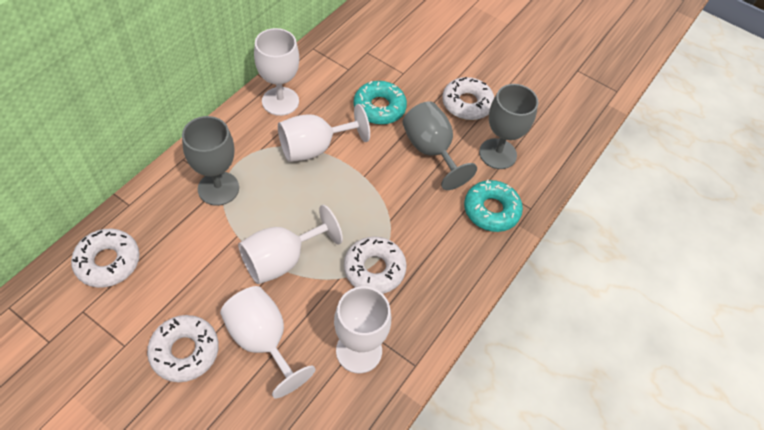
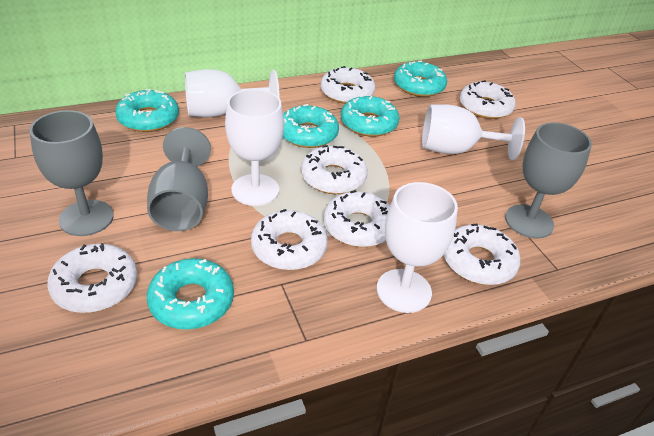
turquoise donut: 2 -> 5
white donut: 4 -> 7
white goblet: 5 -> 4

